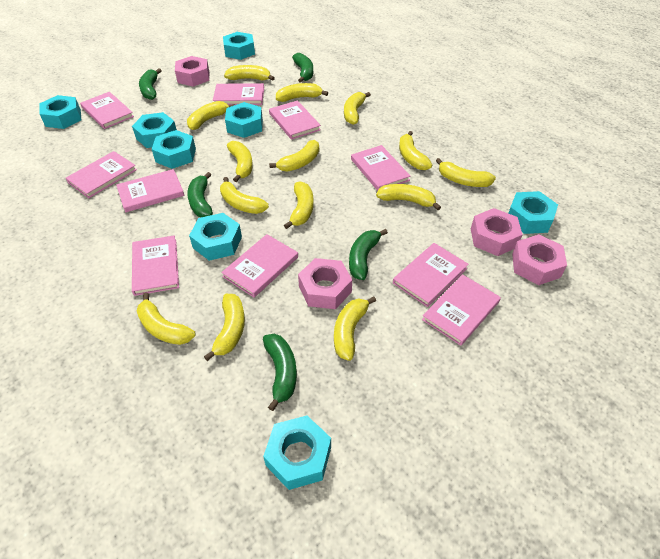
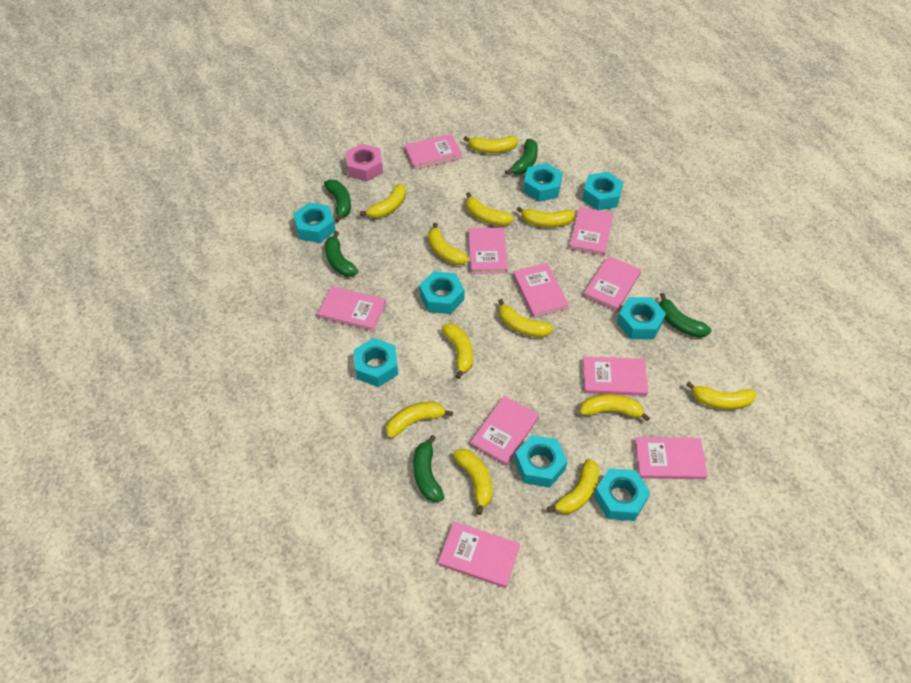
pink nut: 4 -> 1
yellow banana: 14 -> 12

